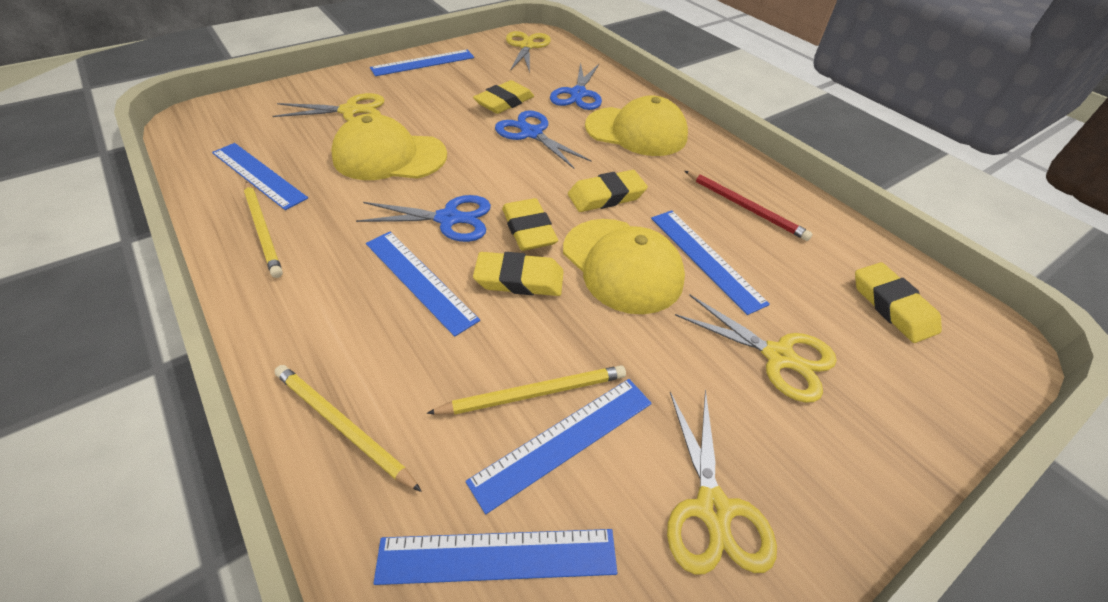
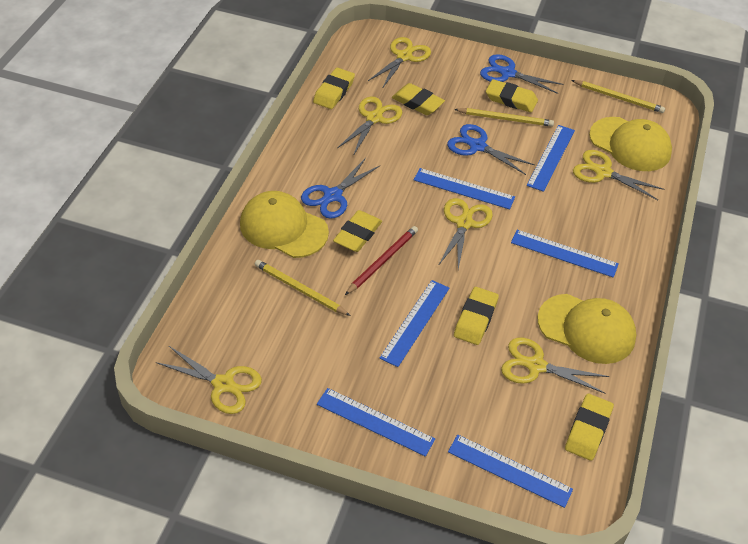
yellow eraser: 5 -> 6
yellow scissors: 4 -> 6

